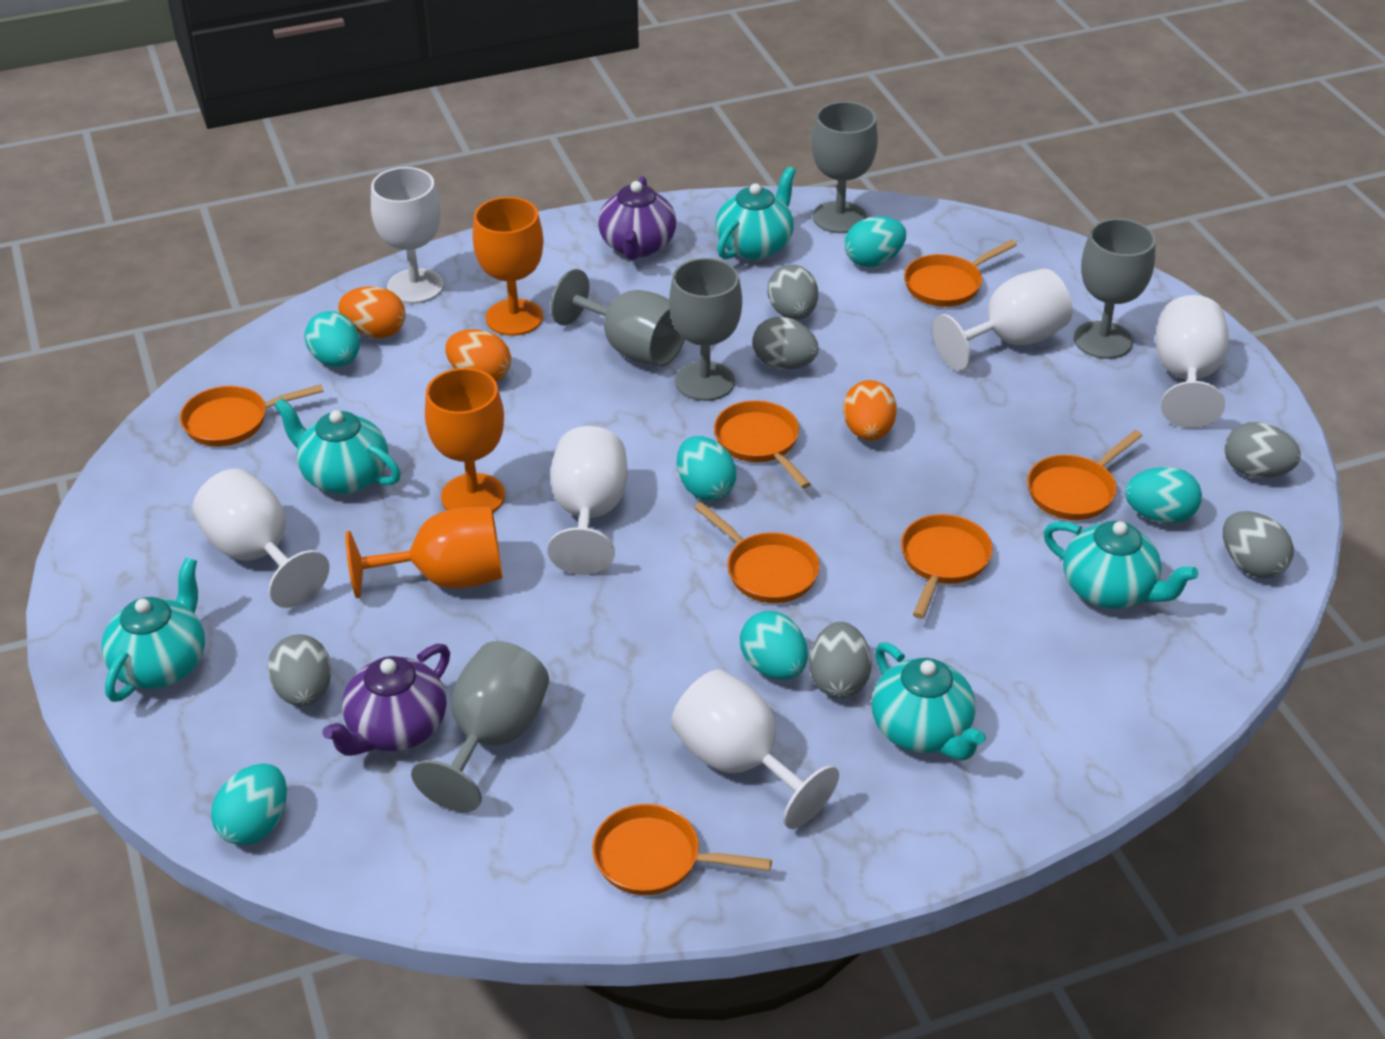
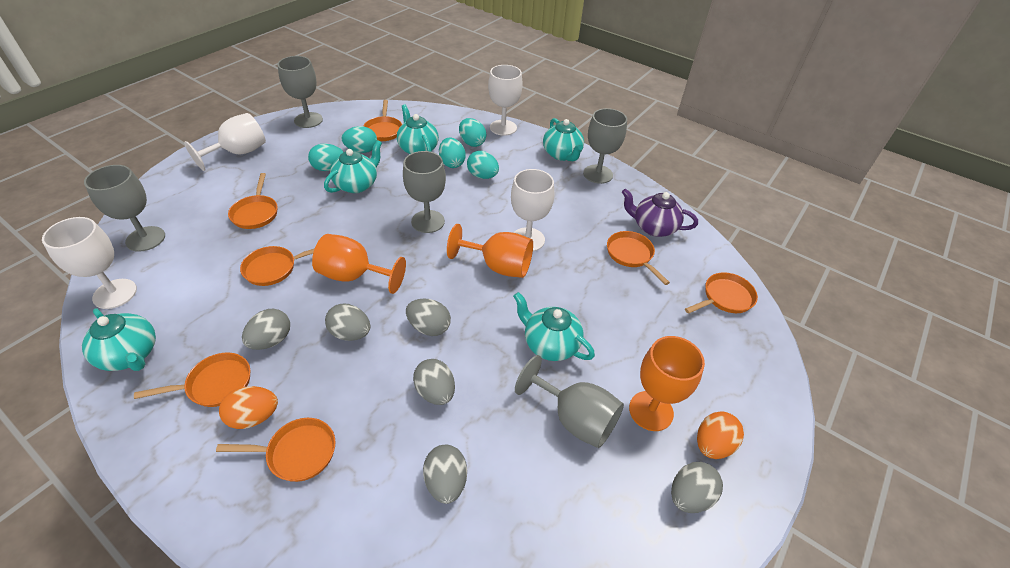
orange egg: 3 -> 2
purple teapot: 2 -> 1
turquoise egg: 6 -> 5
white goblet: 6 -> 4

